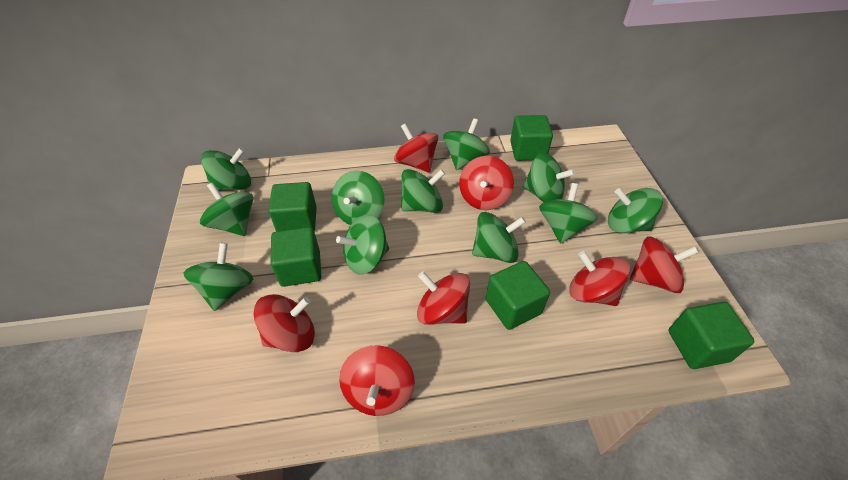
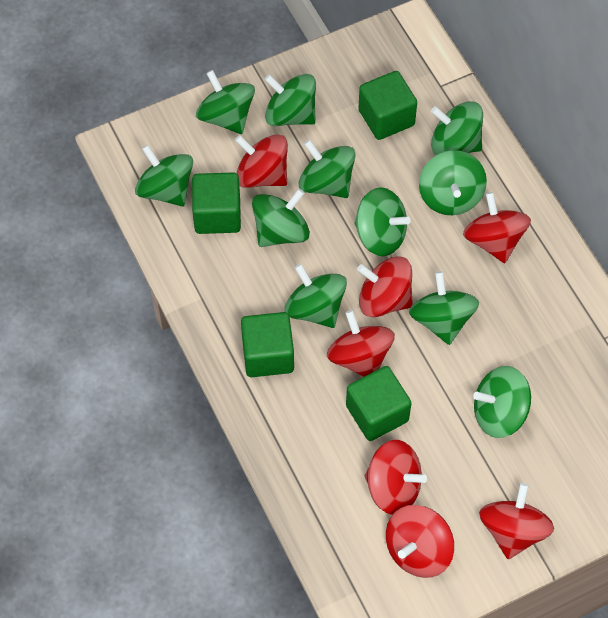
green cube: 5 -> 4

